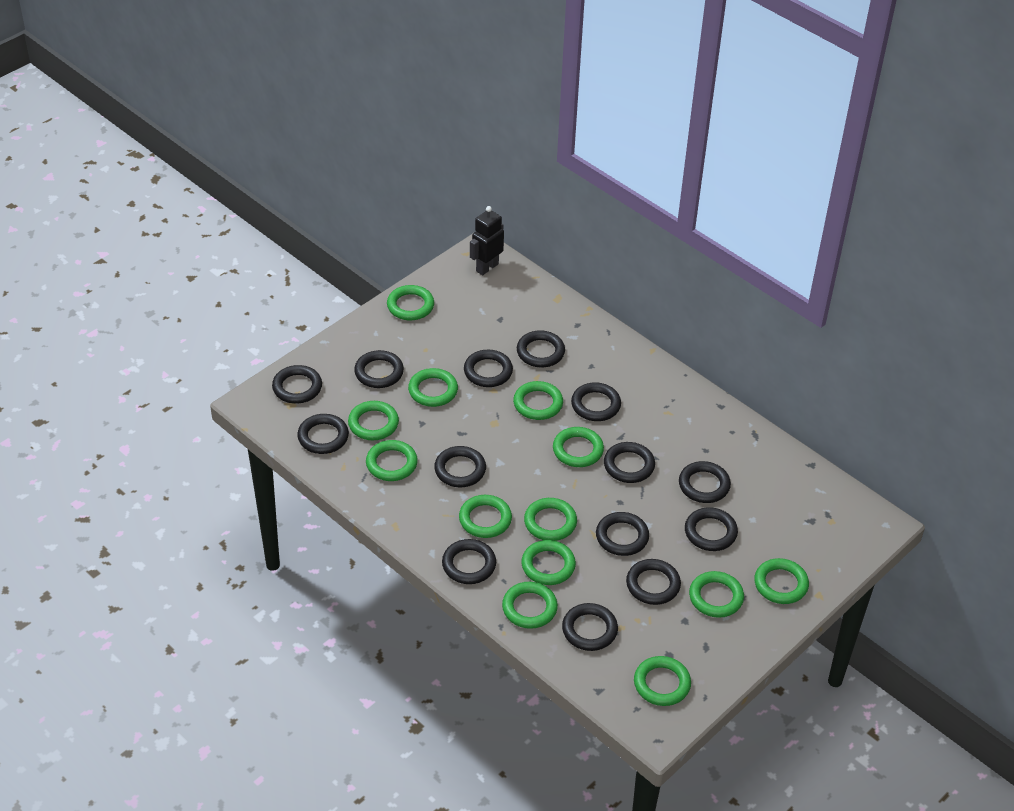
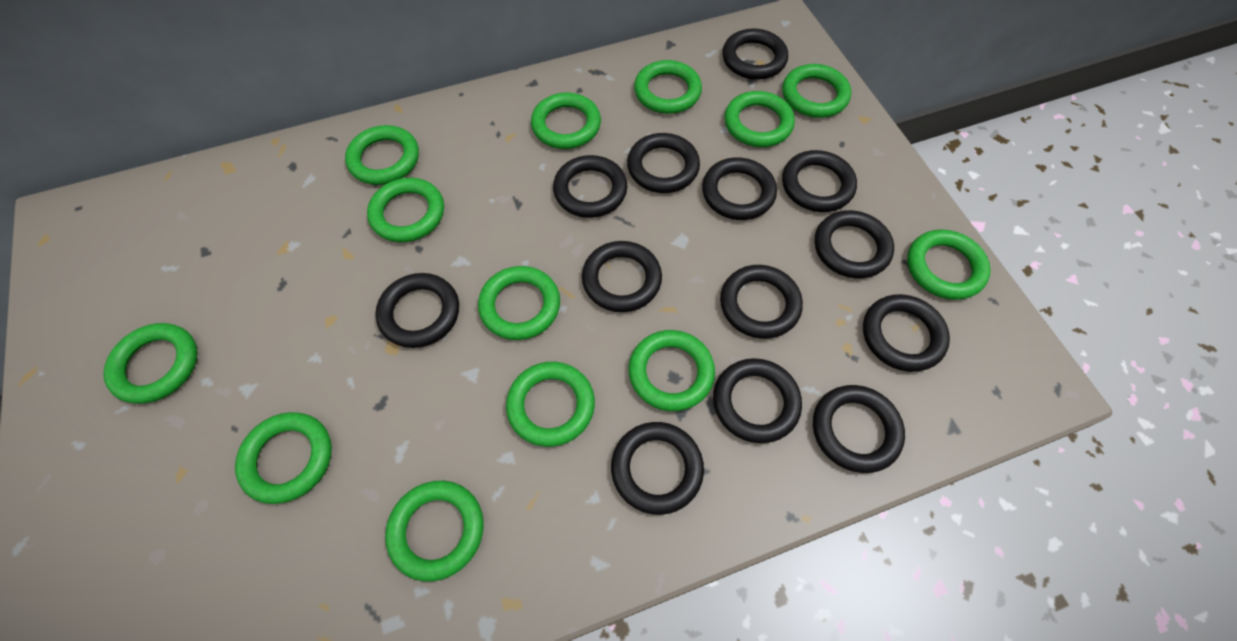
black ring: 14 -> 13
black robot: 1 -> 0

